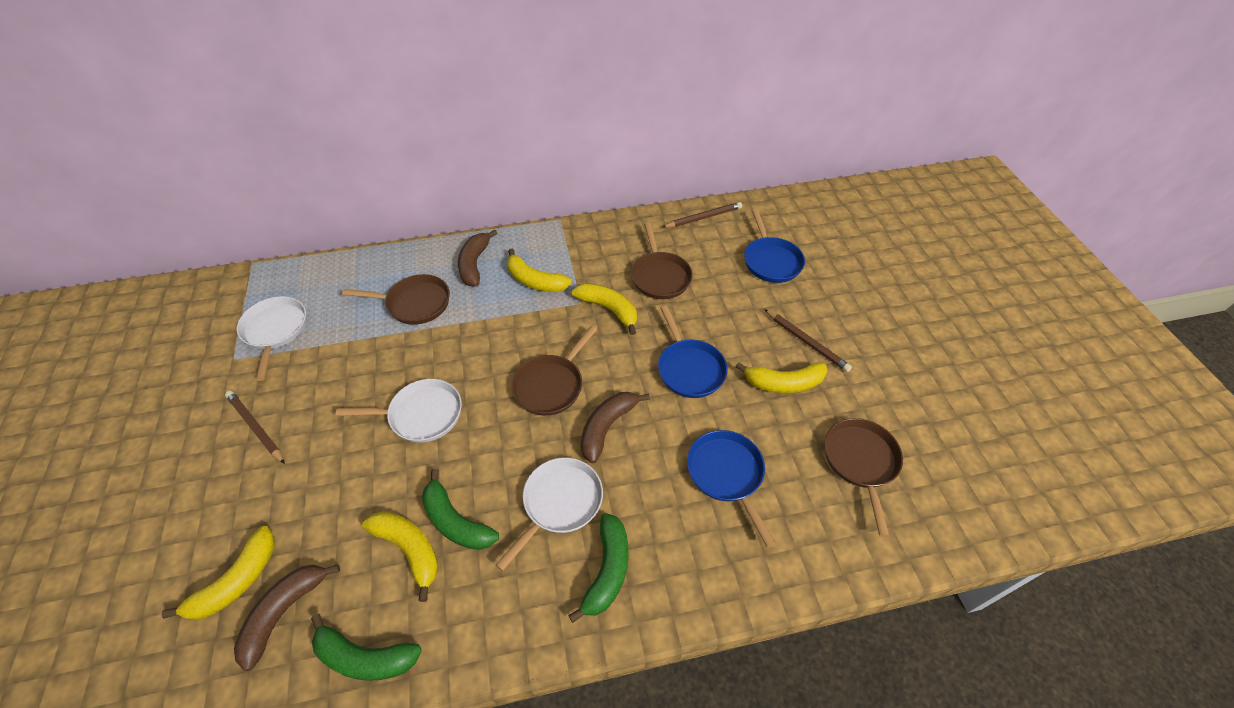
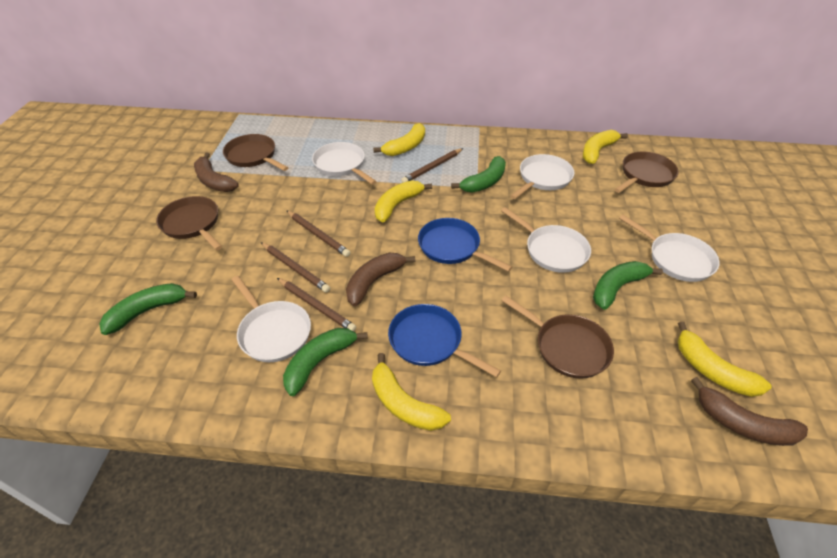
blue pan: 3 -> 2
brown pencil: 3 -> 4
green banana: 3 -> 4
white pan: 3 -> 5

